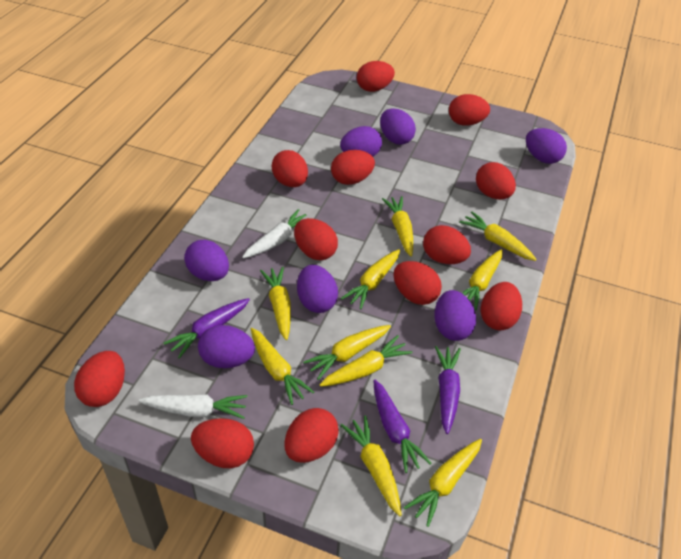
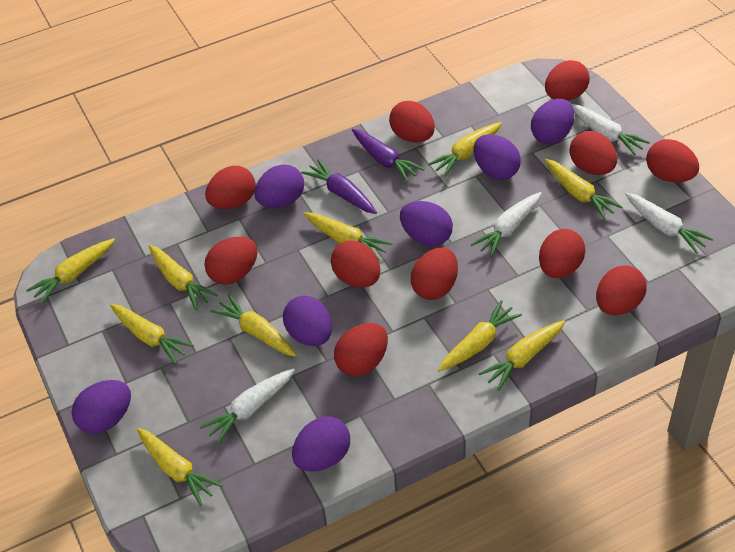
purple carrot: 3 -> 2
red egg: 12 -> 11
white carrot: 2 -> 4

